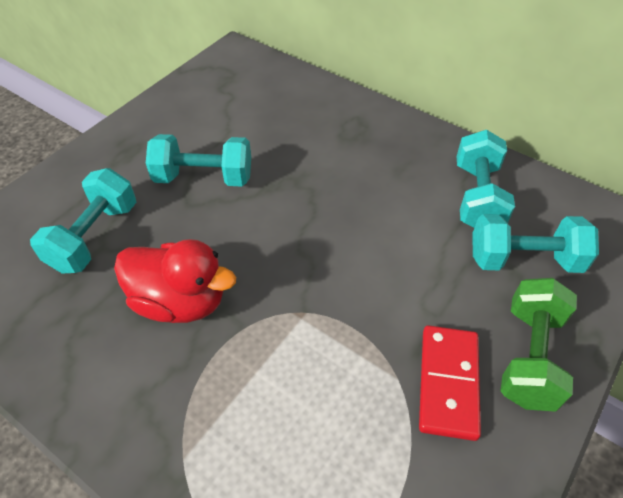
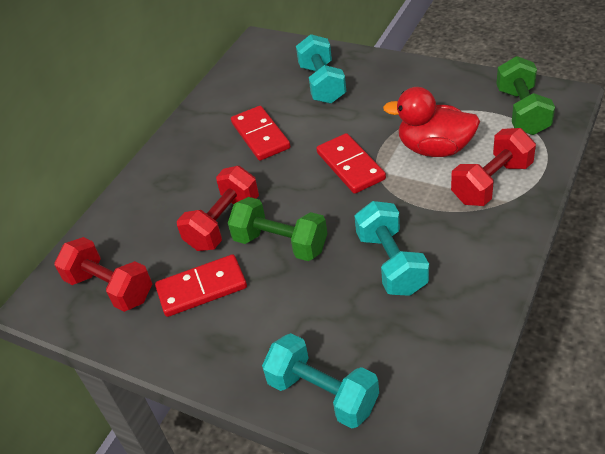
green dumbbell: 1 -> 2
red domino: 1 -> 3
red dumbbell: 0 -> 3
turquoise dumbbell: 4 -> 3

